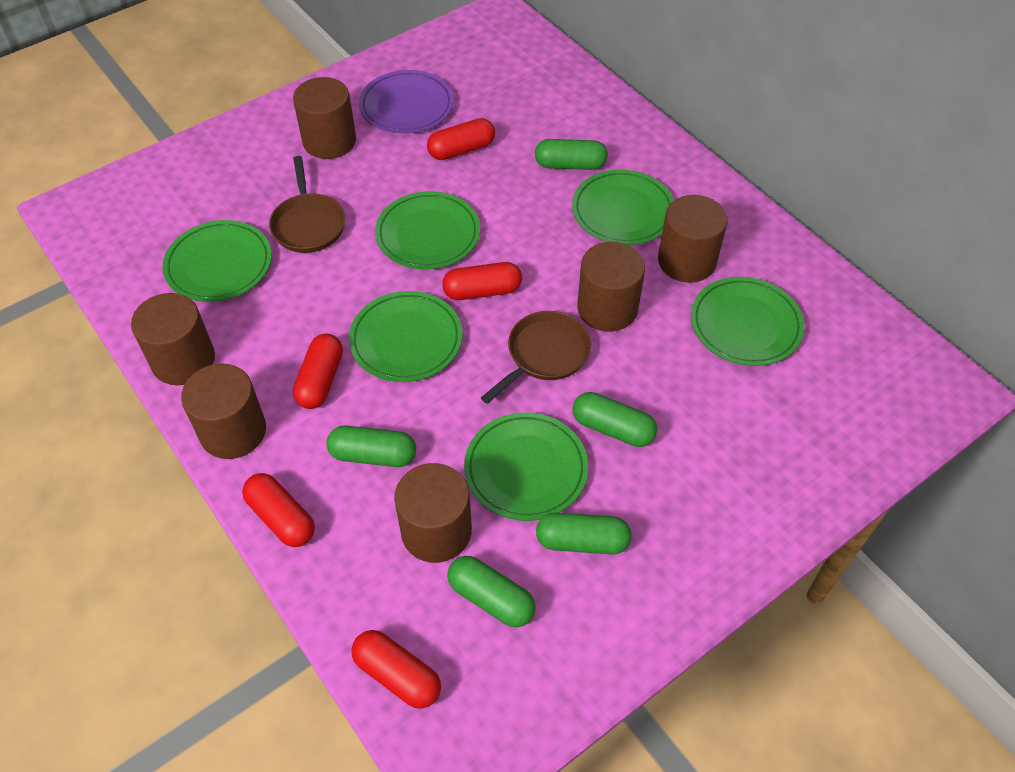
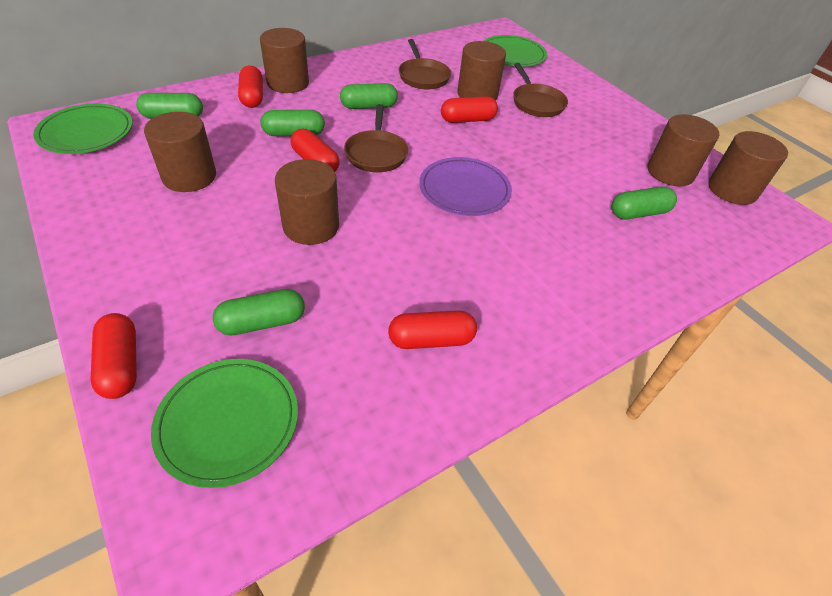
brown pan: 2 -> 3
green plate: 6 -> 3

